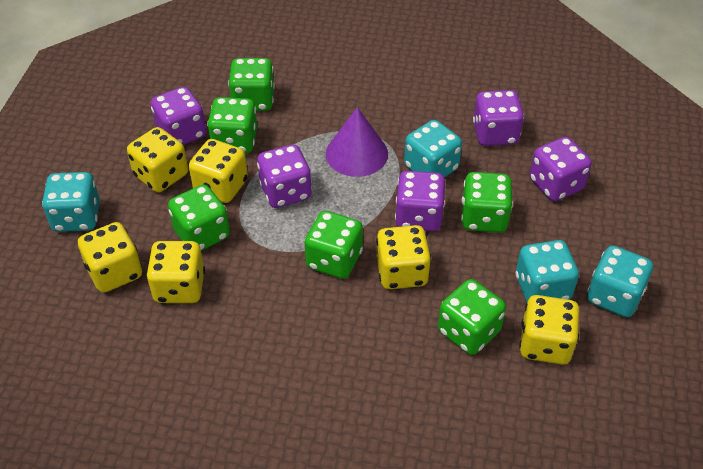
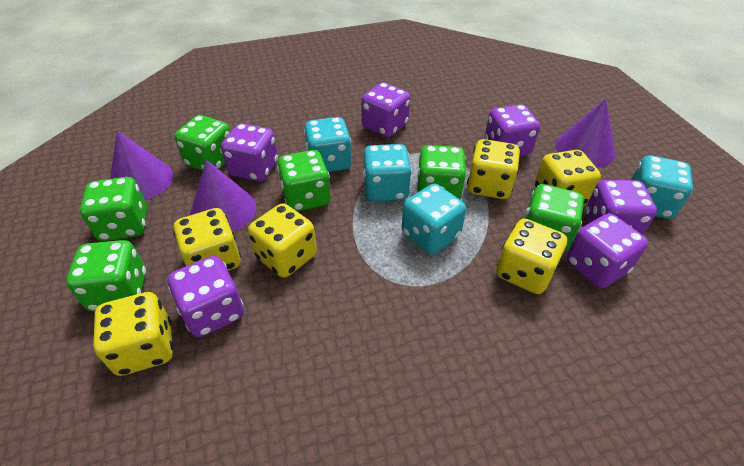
purple cone: 1 -> 3
purple dice: 5 -> 6

